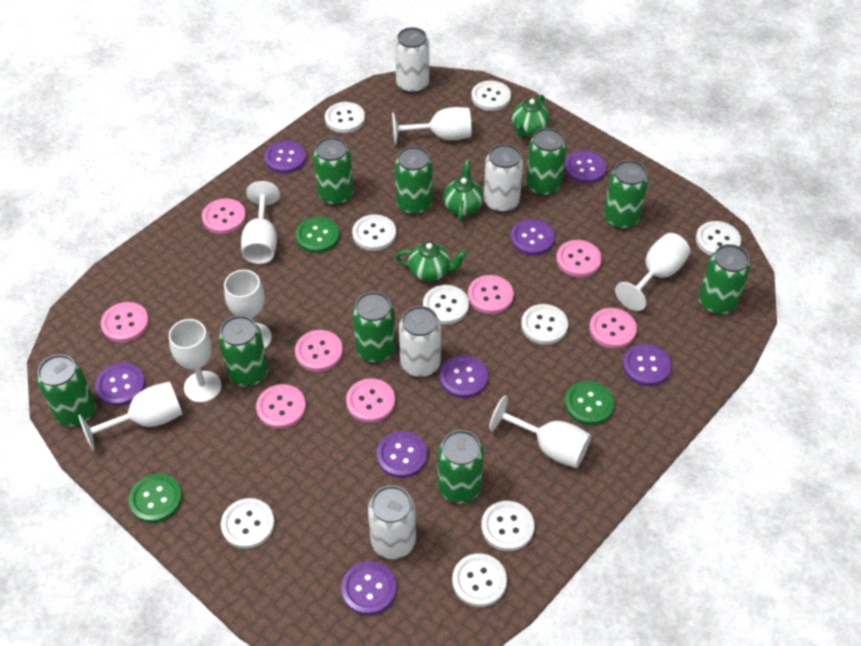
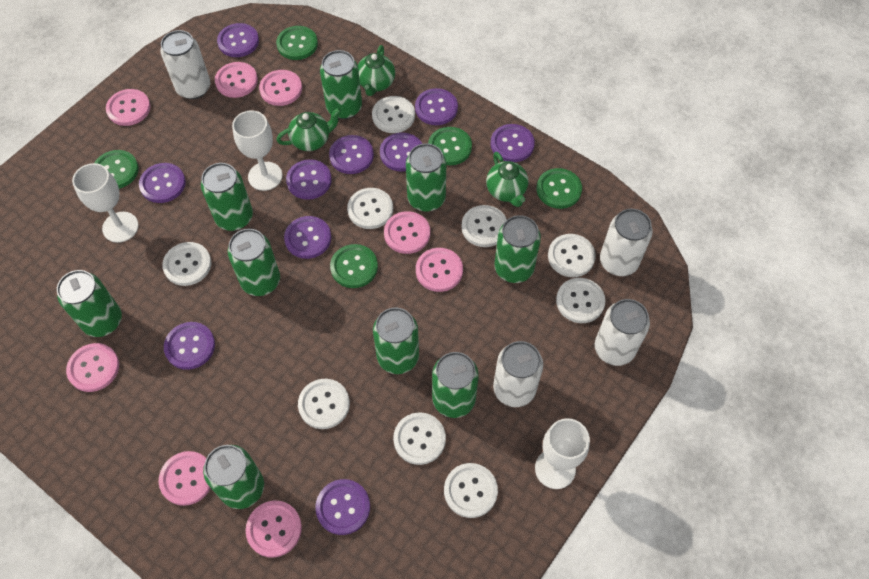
green button: 3 -> 5
purple button: 8 -> 10
white goblet: 7 -> 3

